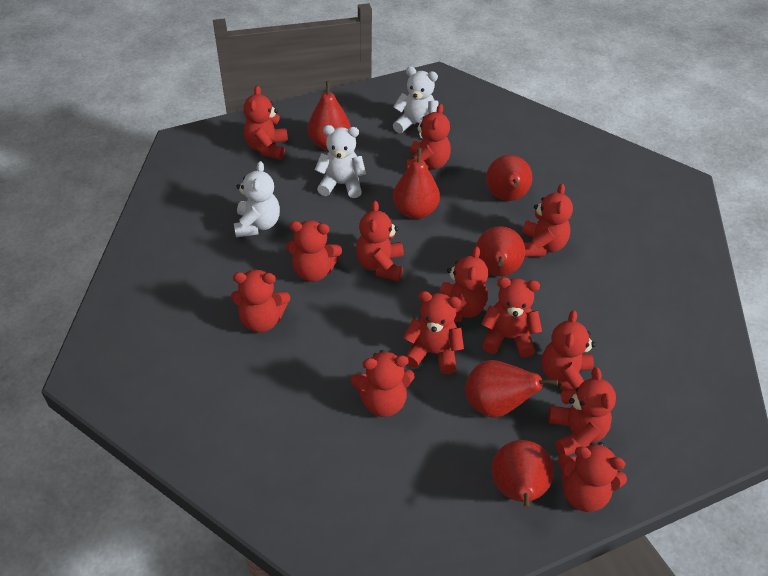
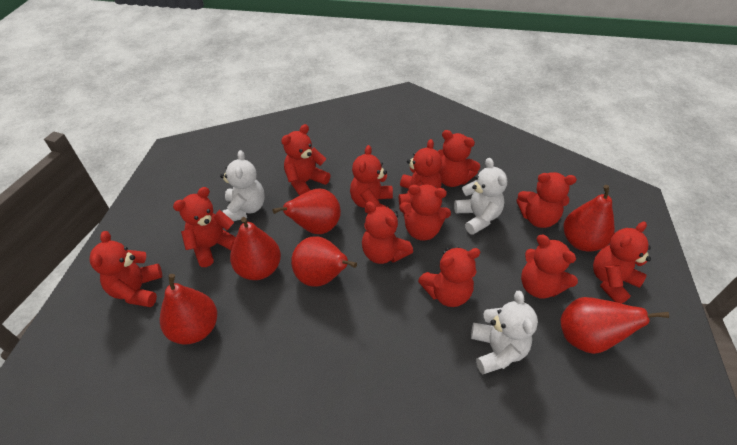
red teddy bear: 13 -> 12

